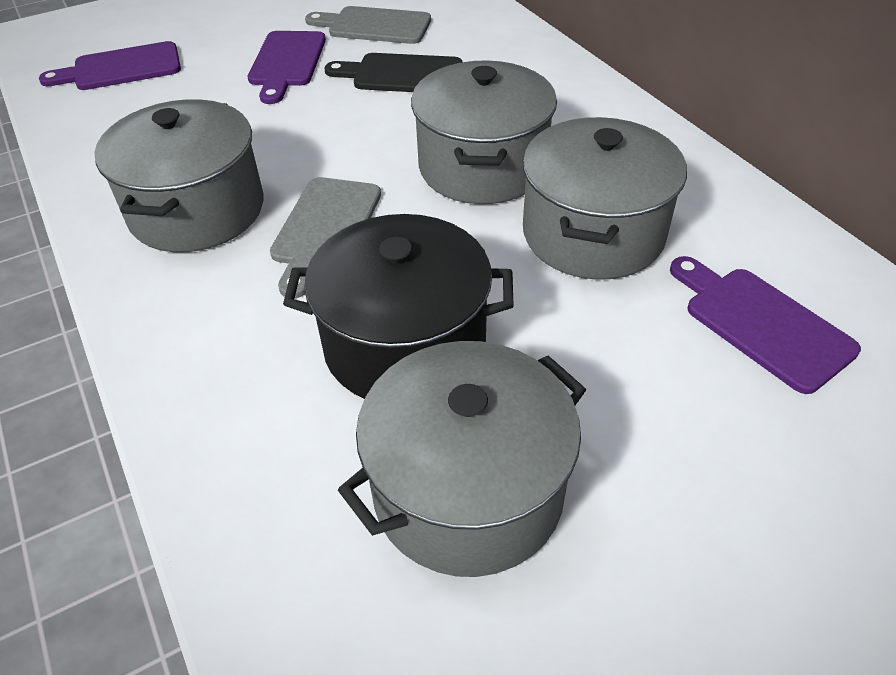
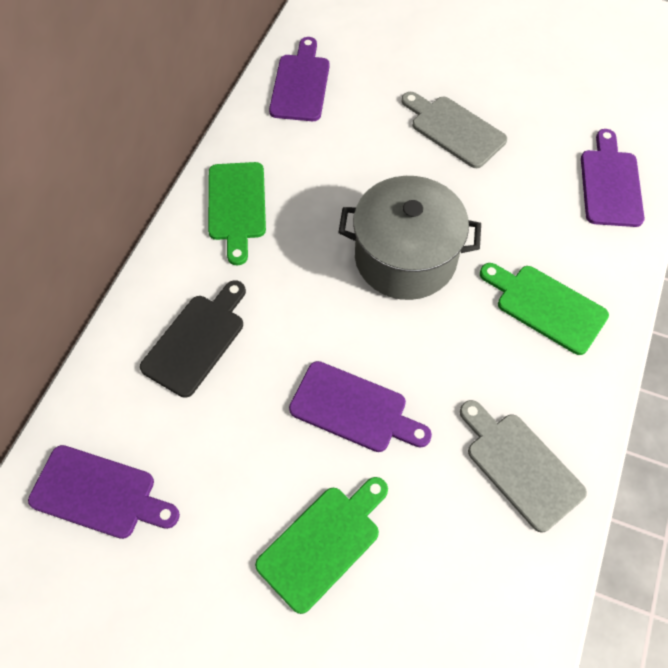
black pot: 1 -> 0
green cutting board: 0 -> 3
grey pot: 4 -> 1
purple cutting board: 3 -> 4

